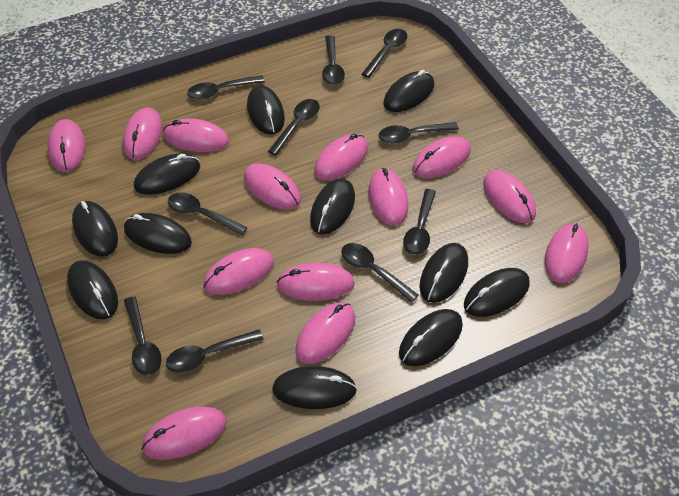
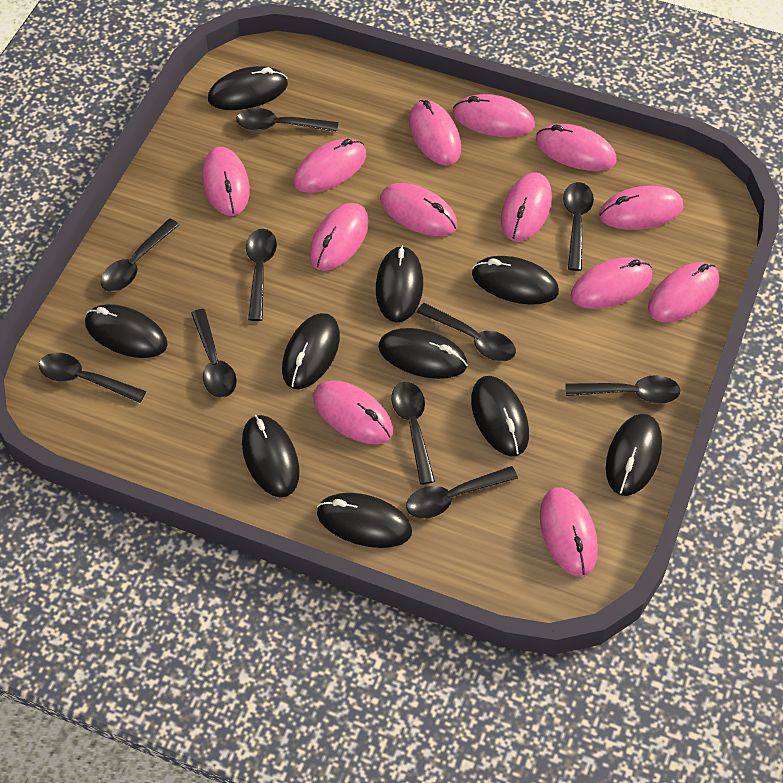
black mouse: 11 -> 10

